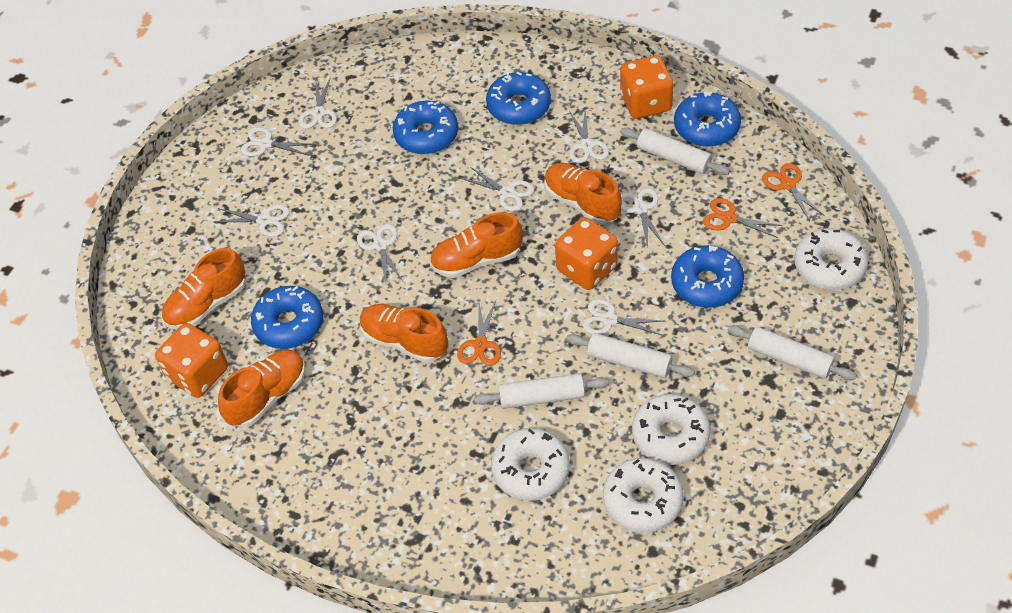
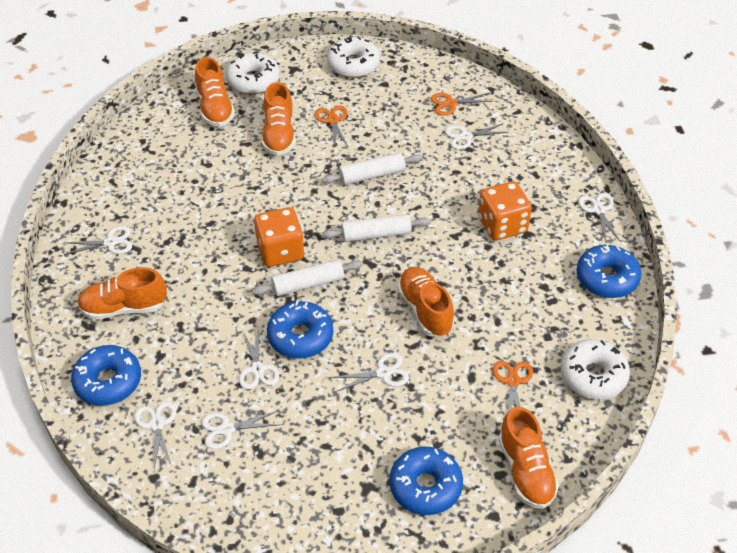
blue donut: 5 -> 4
orange dice: 3 -> 2
white donut: 4 -> 3
white rolling pin: 4 -> 3
white scissors: 8 -> 7

